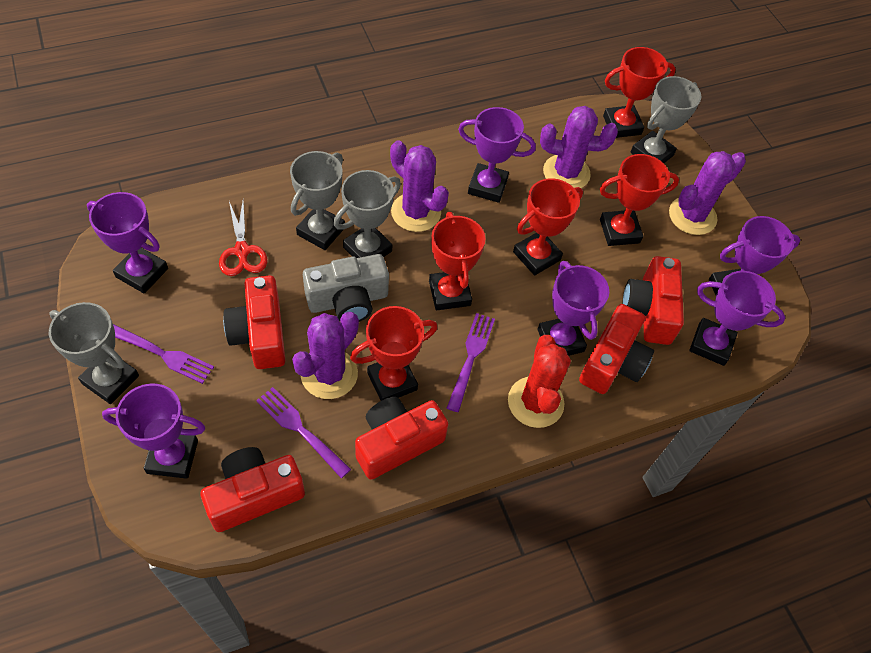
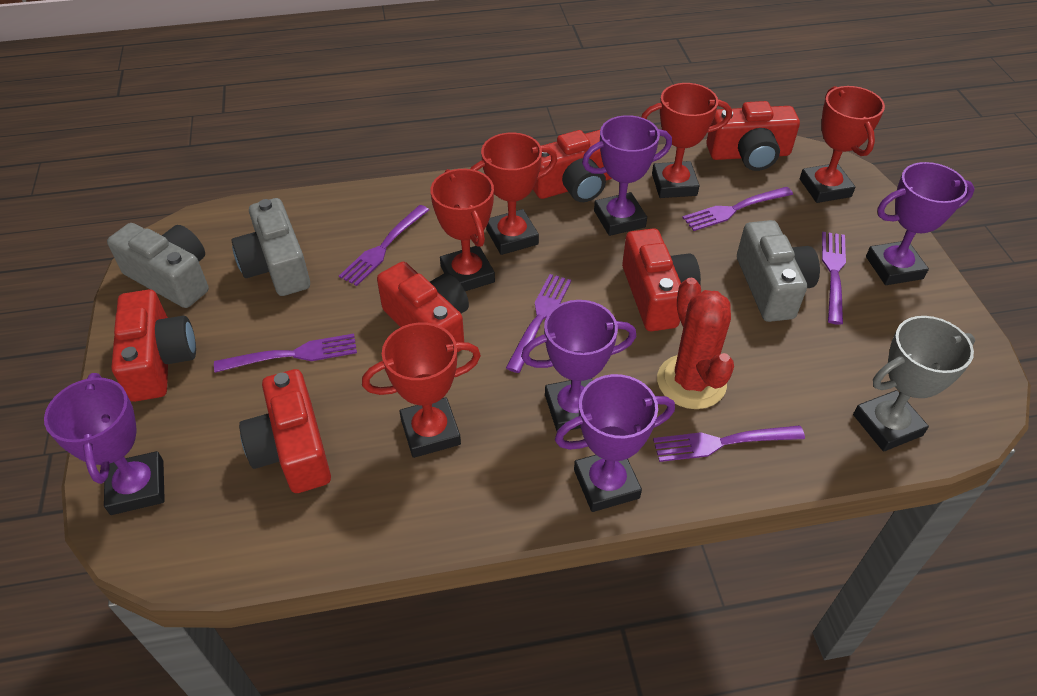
grey camera: 1 -> 3
grey trophy: 4 -> 1
purple cactus: 4 -> 0
purple fork: 3 -> 6
purple trophy: 6 -> 5
red camera: 5 -> 6
red scissors: 1 -> 0

